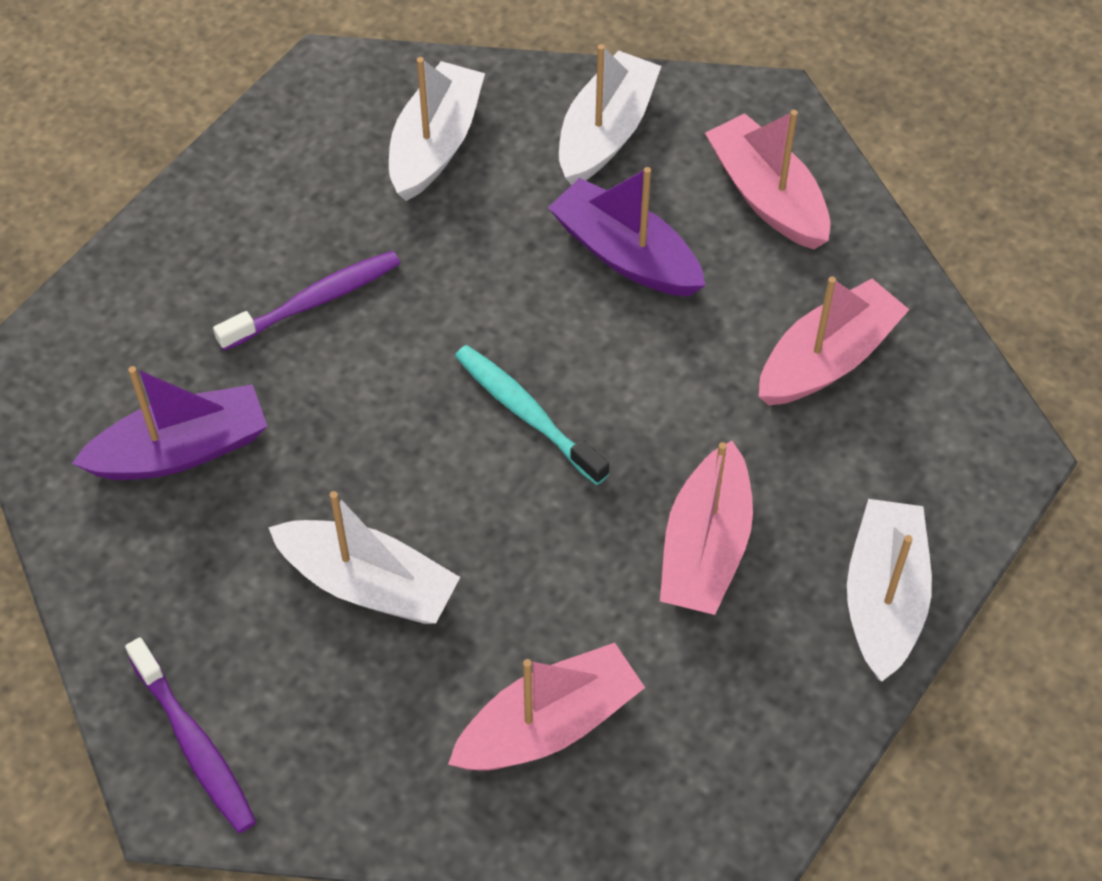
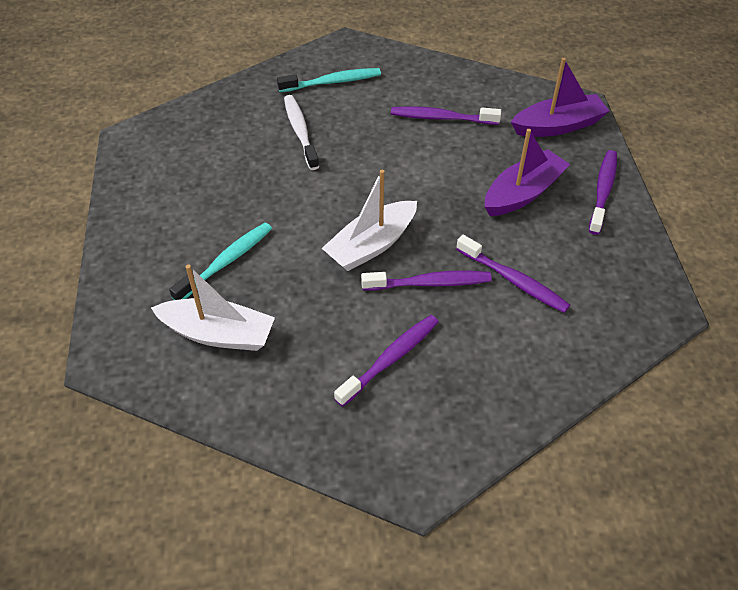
pink boat: 4 -> 0
purple toothbrush: 2 -> 5
turquoise toothbrush: 1 -> 2
white boat: 4 -> 2
white toothbrush: 0 -> 1

